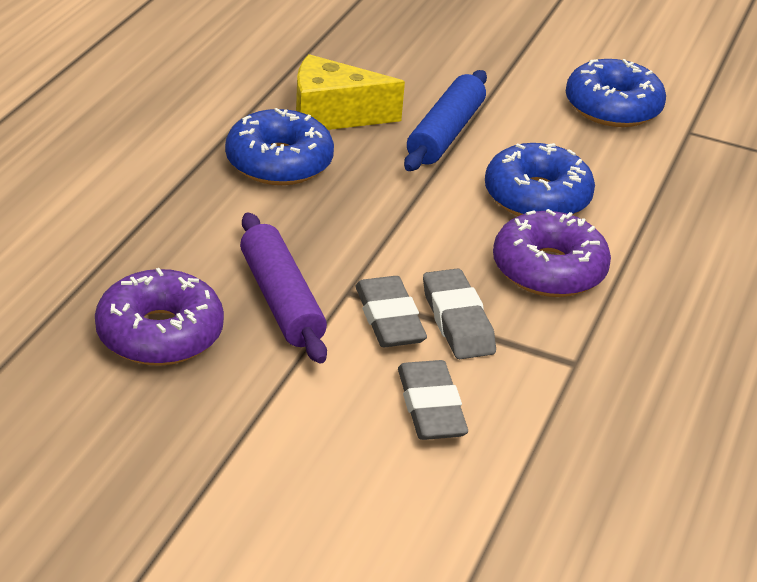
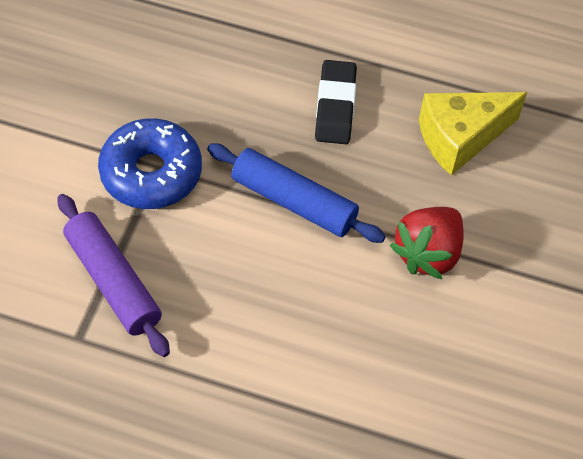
black eraser: 0 -> 1
blue donut: 3 -> 1
grey eraser: 3 -> 0
purple donut: 2 -> 0
red strawberry: 0 -> 1

